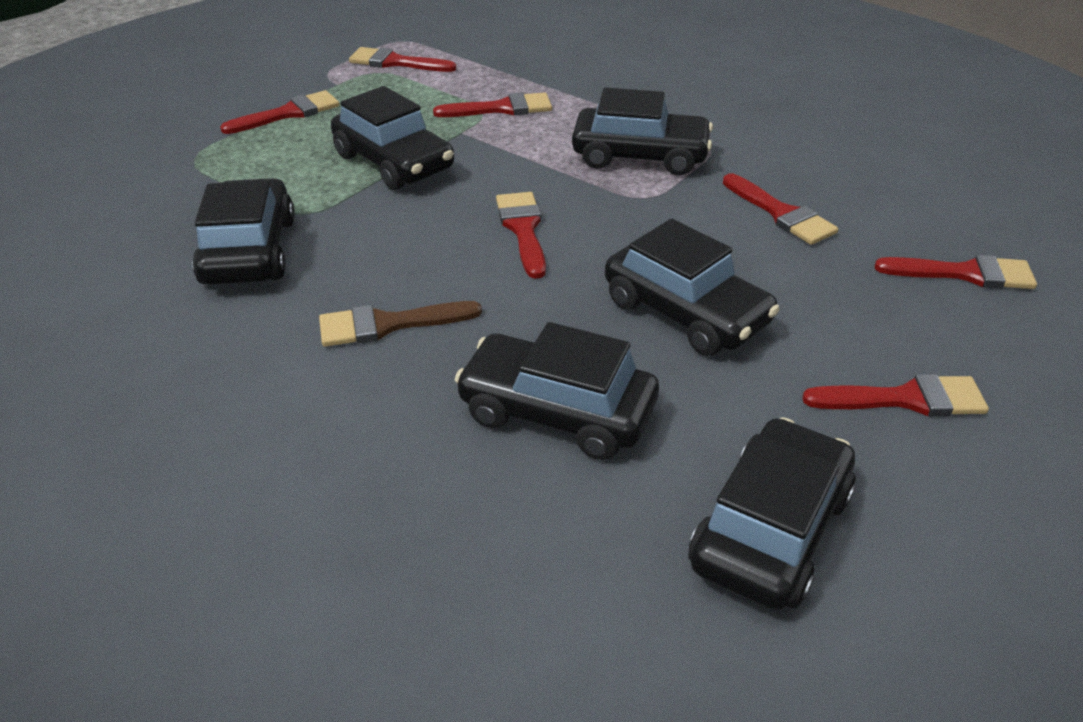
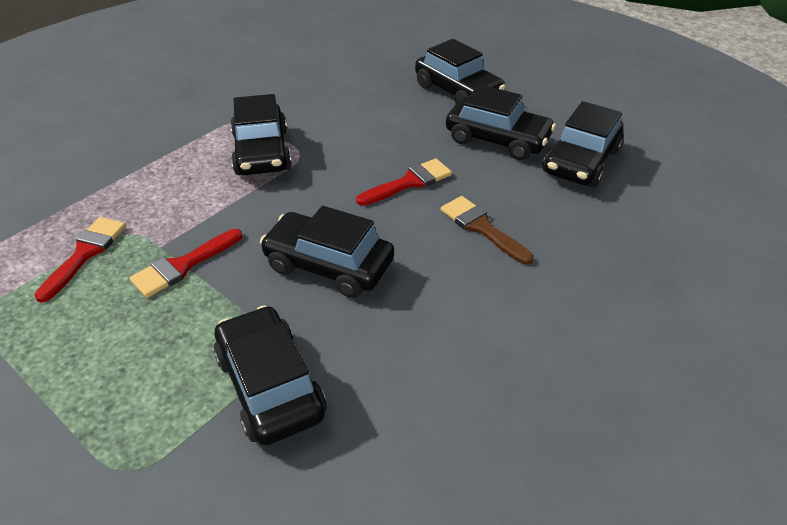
red brush: 7 -> 3

